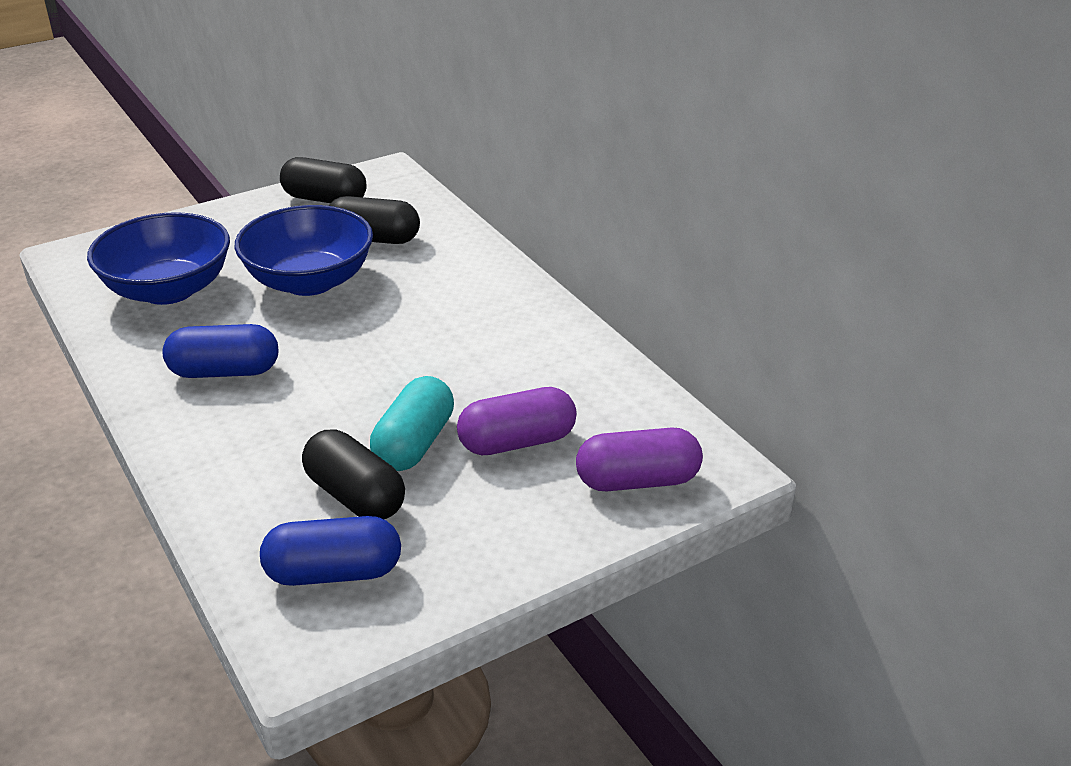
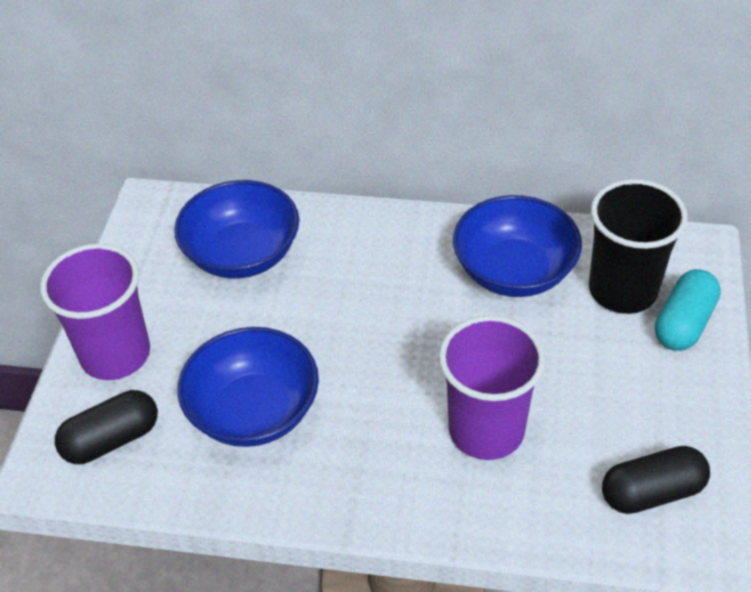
black capsule: 3 -> 2
black cup: 0 -> 1
blue bowl: 2 -> 3
blue capsule: 2 -> 0
purple capsule: 2 -> 0
purple cup: 0 -> 2

